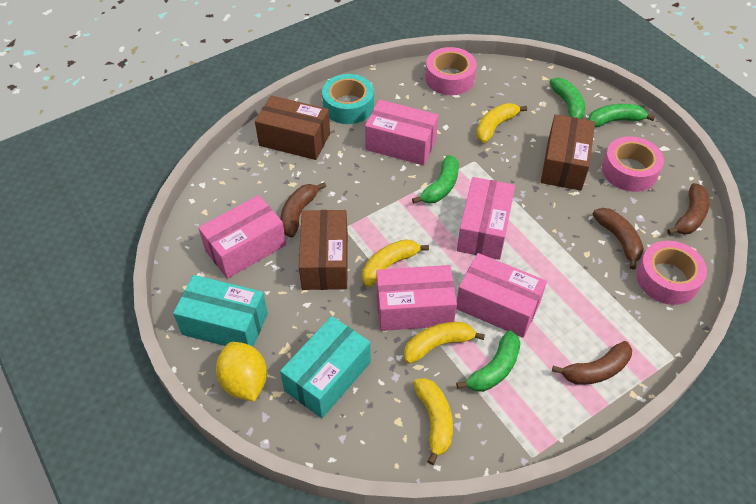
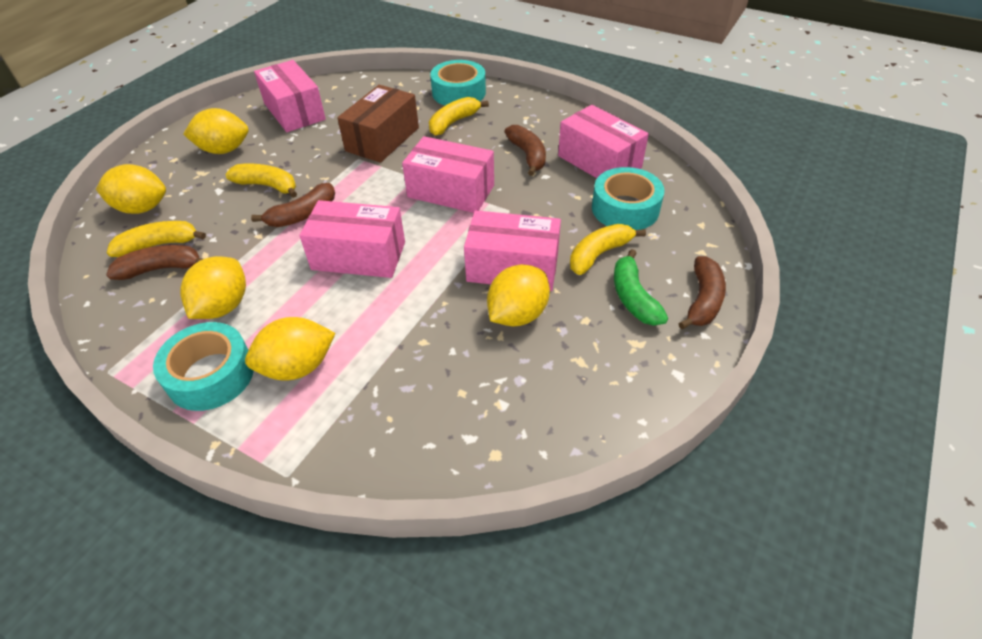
brown box: 3 -> 1
green banana: 4 -> 1
pink tape: 3 -> 0
turquoise box: 2 -> 0
turquoise tape: 1 -> 3
yellow lemon: 1 -> 5

